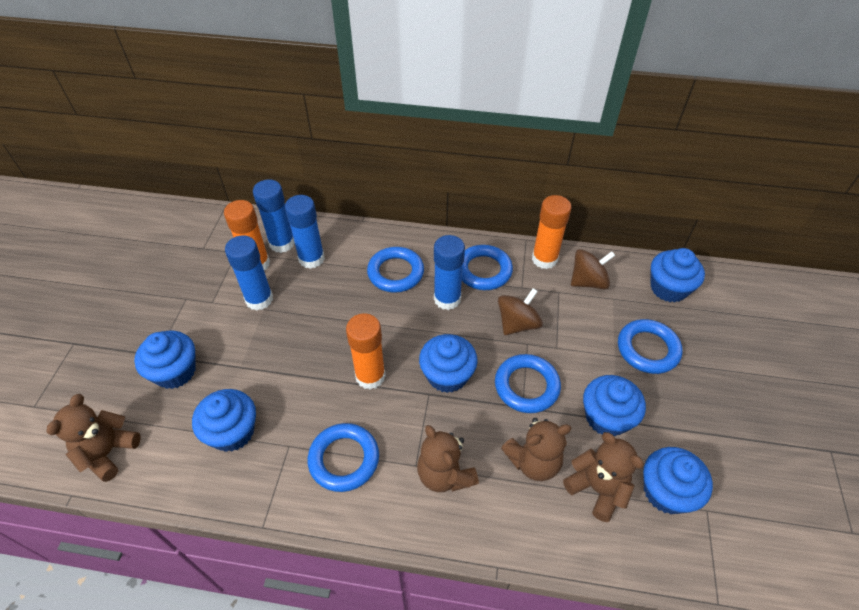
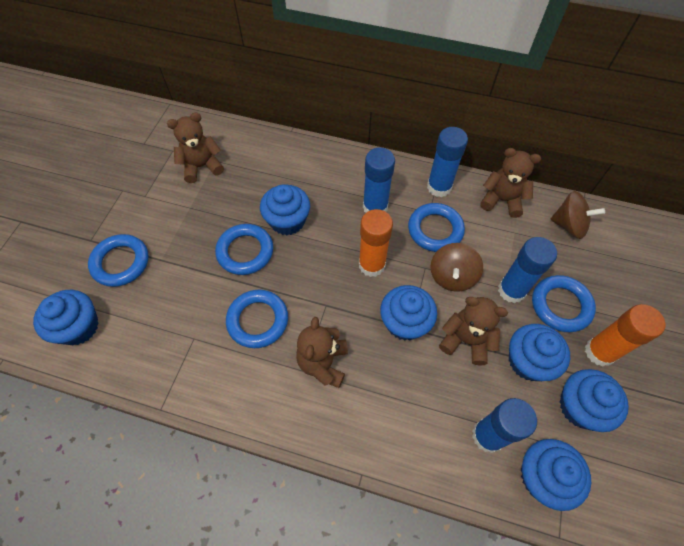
orange glue stick: 3 -> 2

